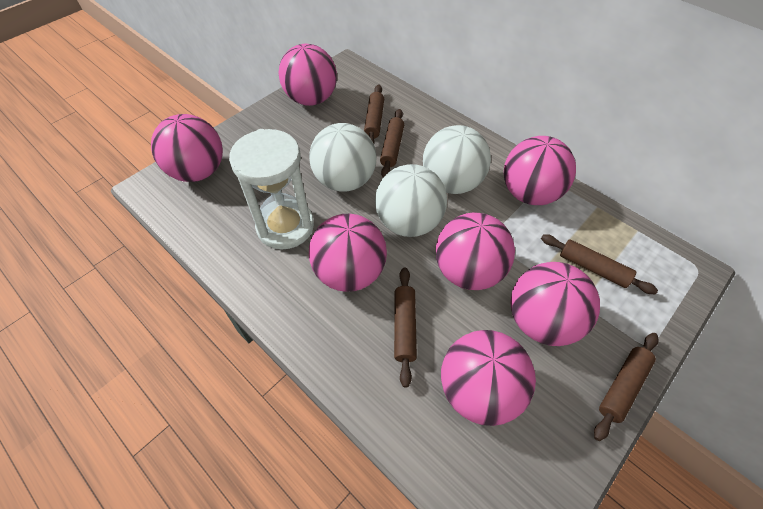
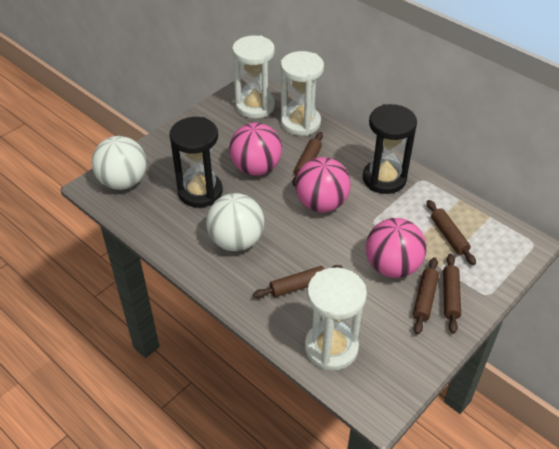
black hourglass: 0 -> 2
pink ball: 7 -> 3
white ball: 3 -> 2
white hourglass: 1 -> 3

